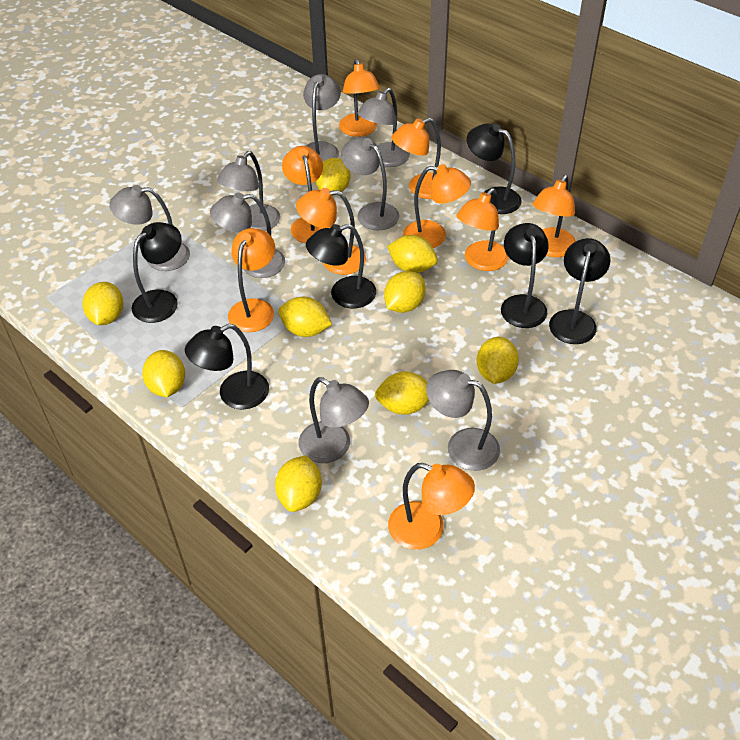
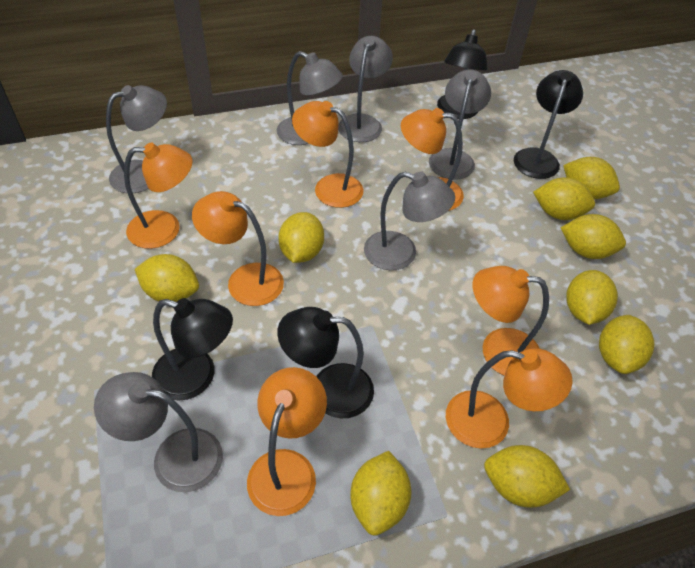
black lamp: 6 -> 4
grey lamp: 8 -> 6
orange lamp: 9 -> 7

